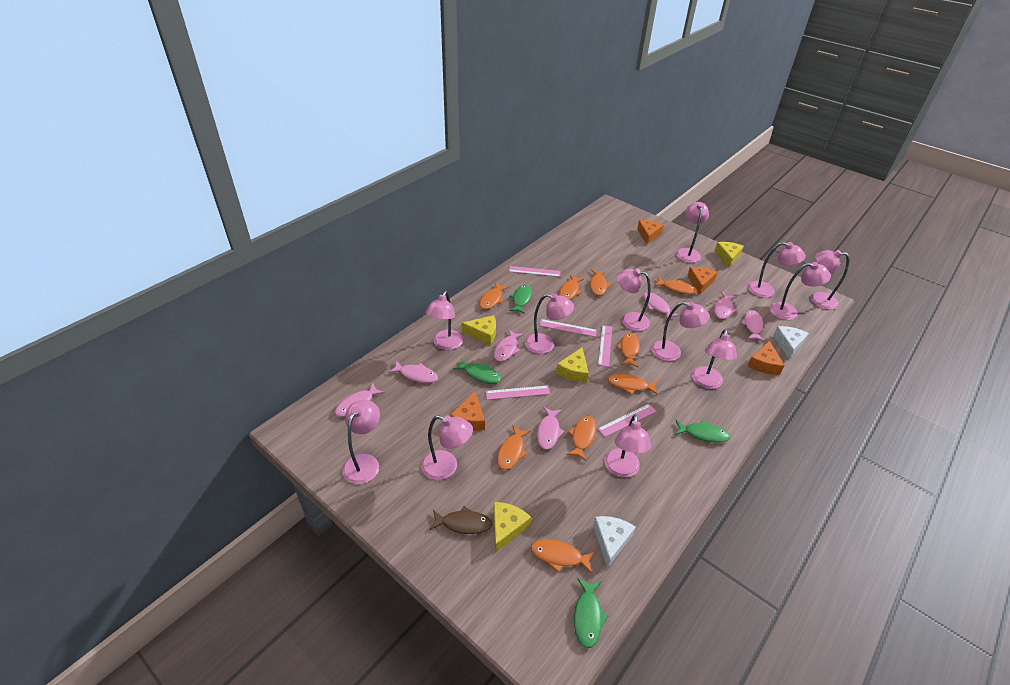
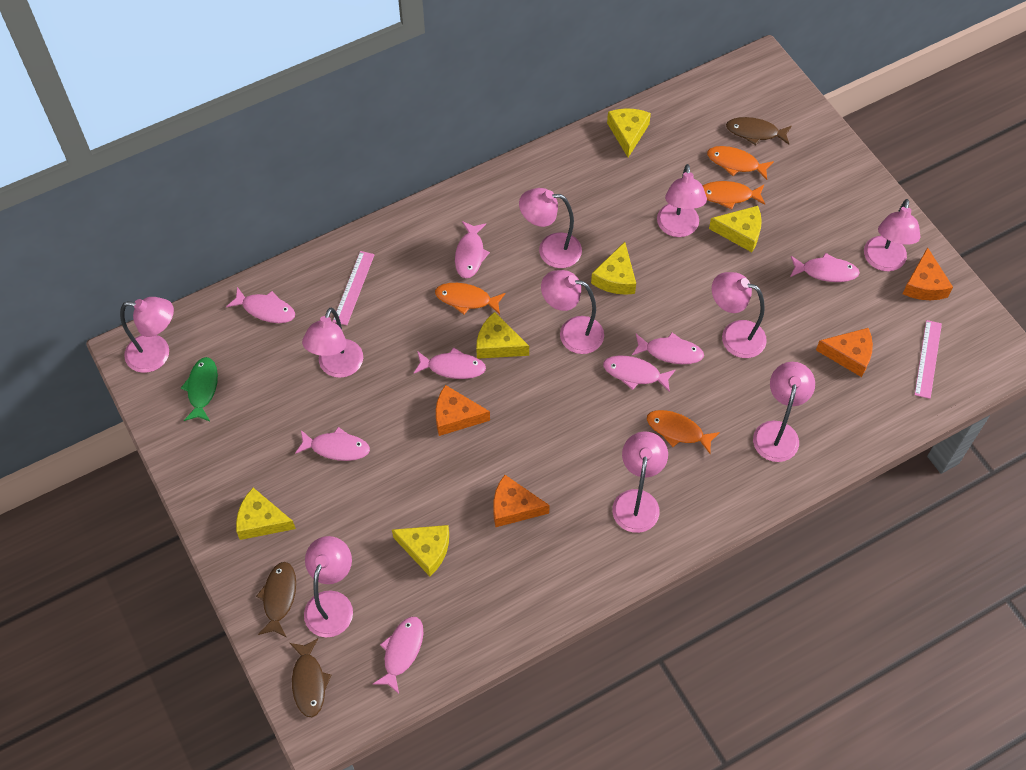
brown fish: 1 -> 3
green fish: 4 -> 1
orange fish: 9 -> 4
pink fish: 7 -> 8
pink lamp: 12 -> 10
pink ruler: 5 -> 2
white cheese: 2 -> 0
yellow cheese: 4 -> 6

